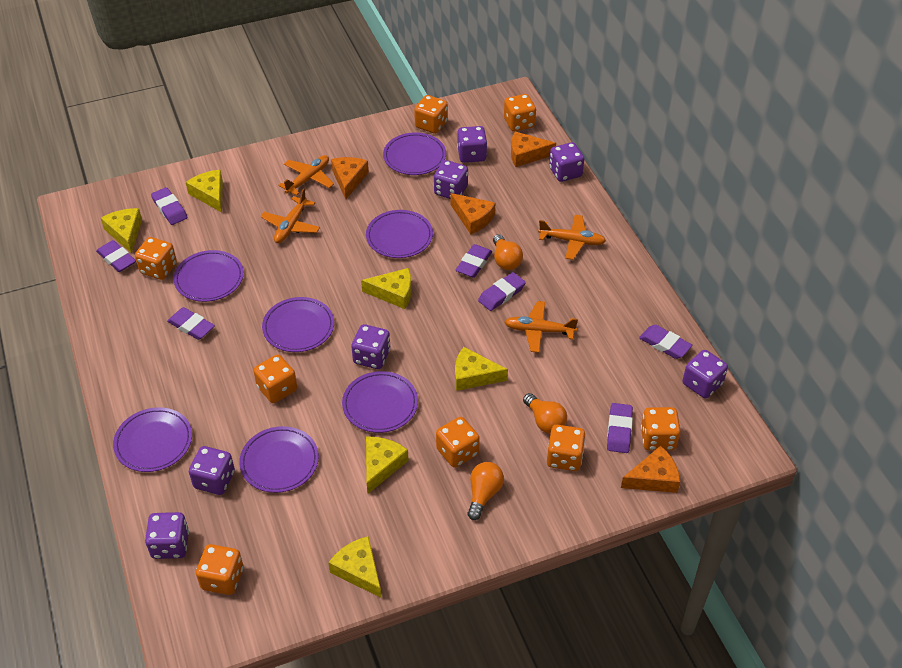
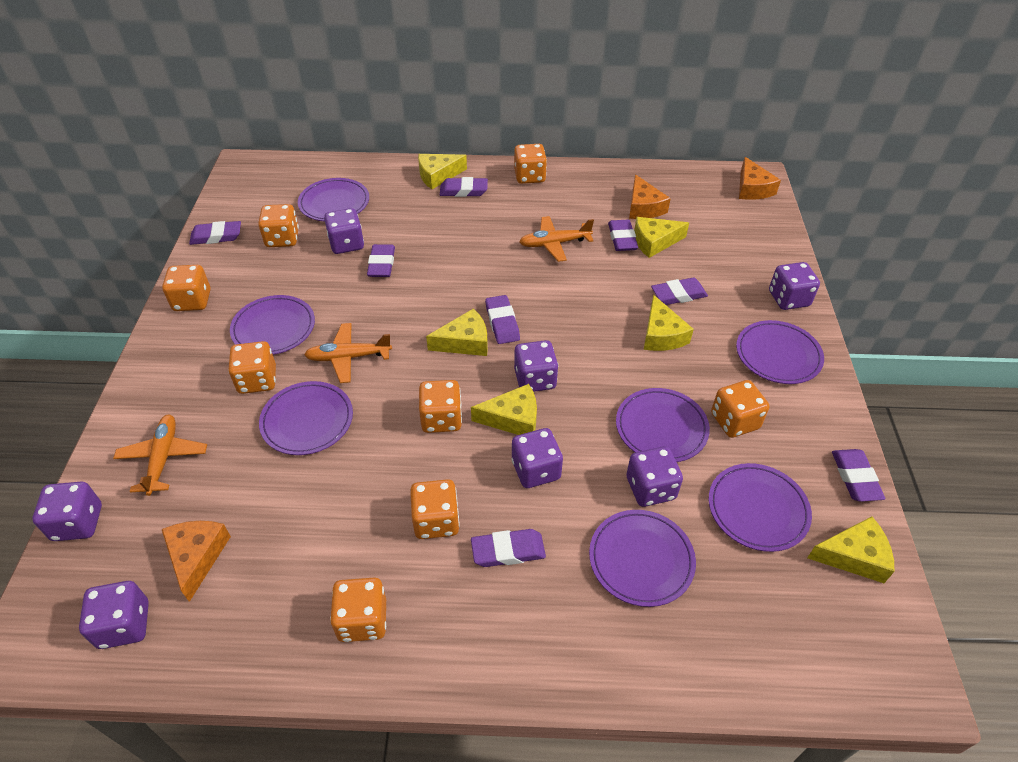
orange cheese: 4 -> 3
orange light bulb: 3 -> 0
orange plane: 4 -> 3
purple eraser: 7 -> 8

